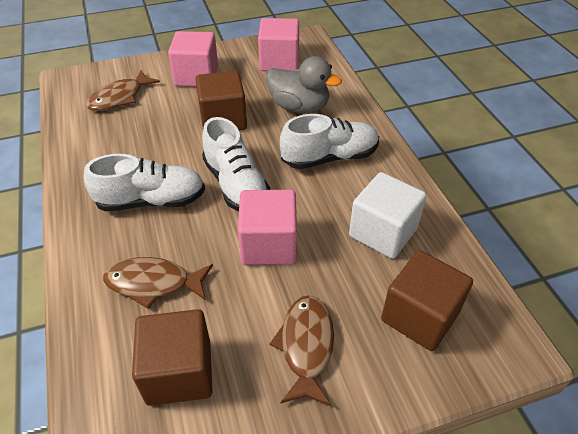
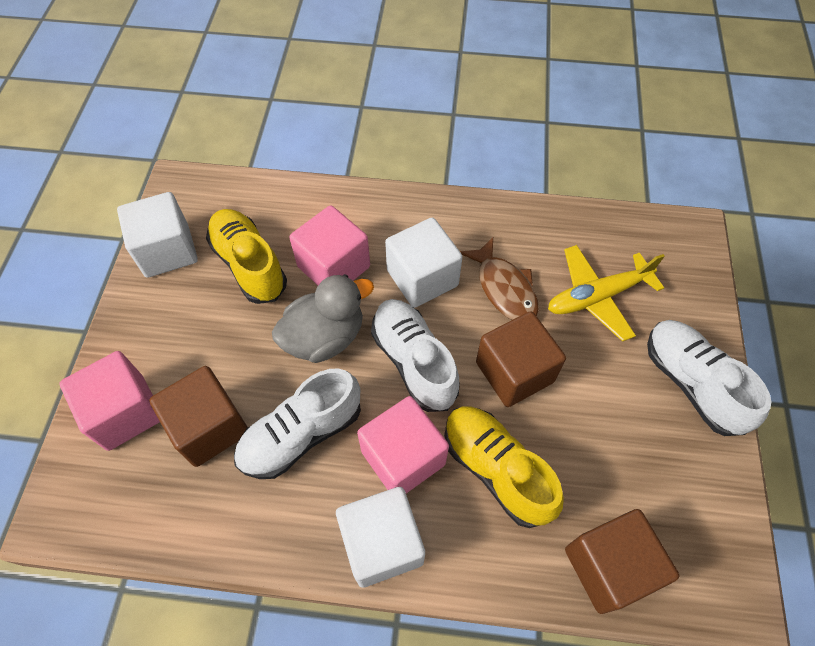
brown fish: 3 -> 1
white cube: 1 -> 3
yellow plane: 0 -> 1
yellow shoe: 0 -> 2

